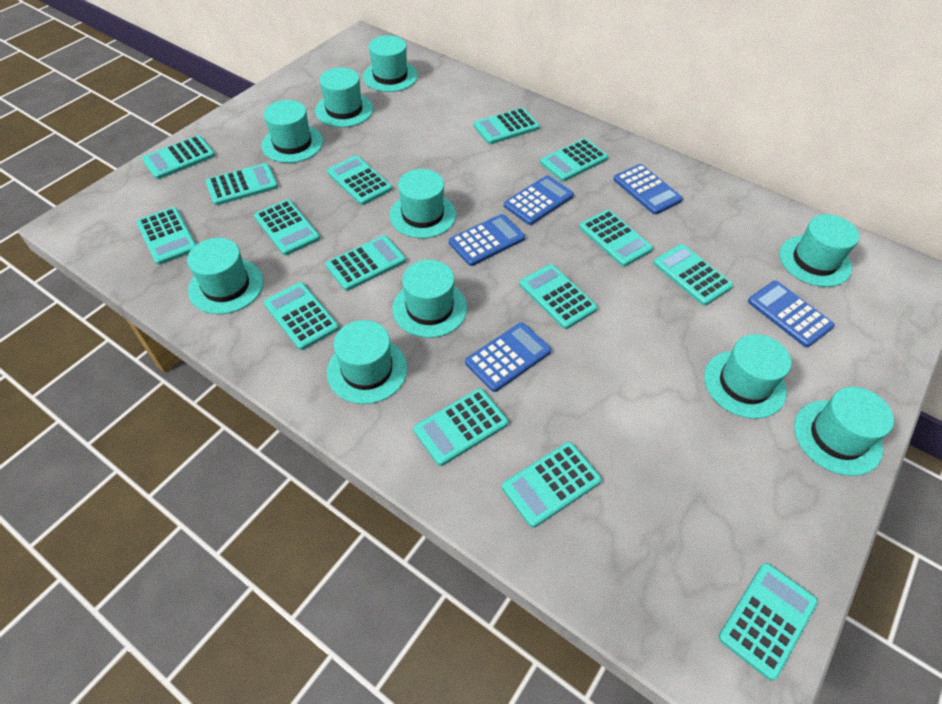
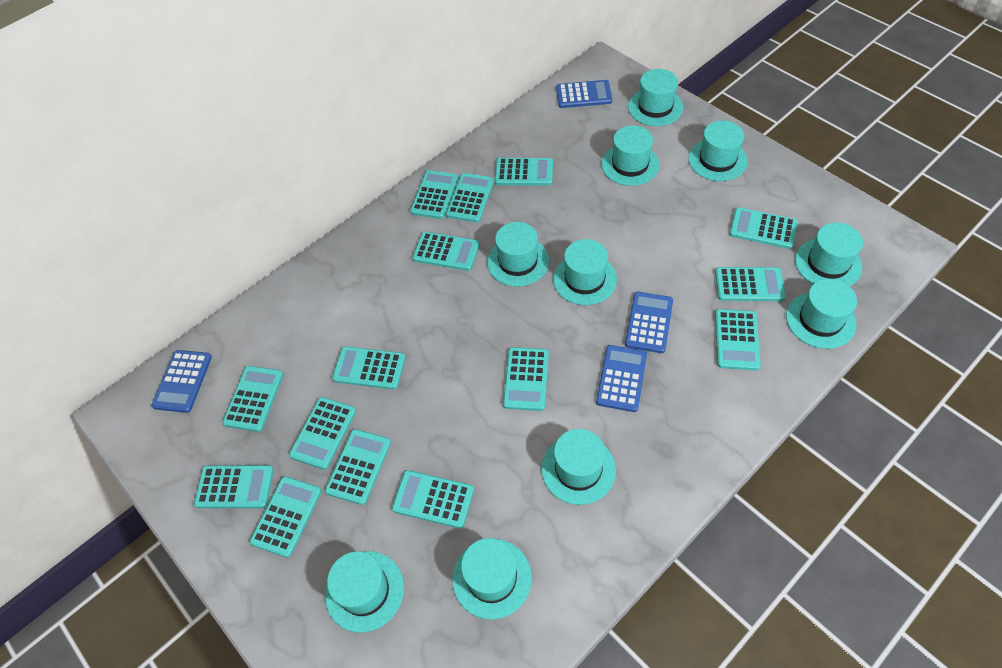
blue calculator: 5 -> 4

